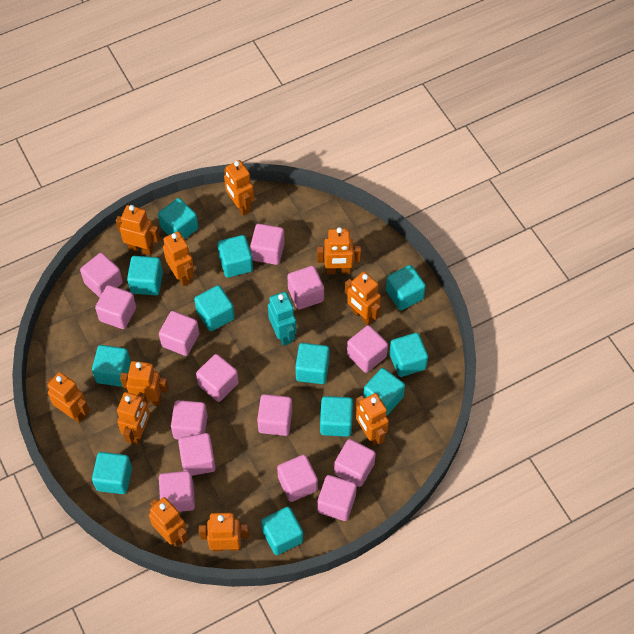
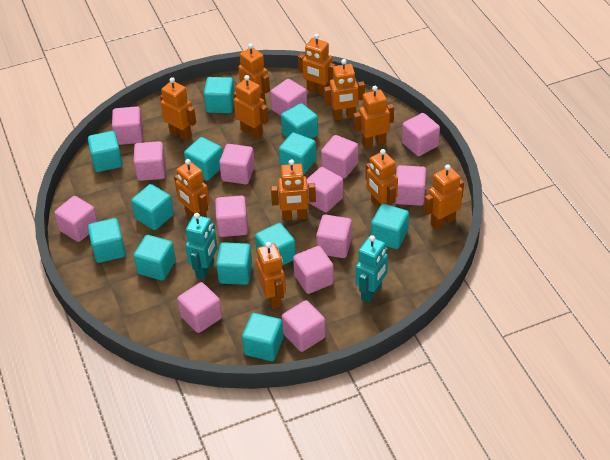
turquoise robot: 1 -> 2

